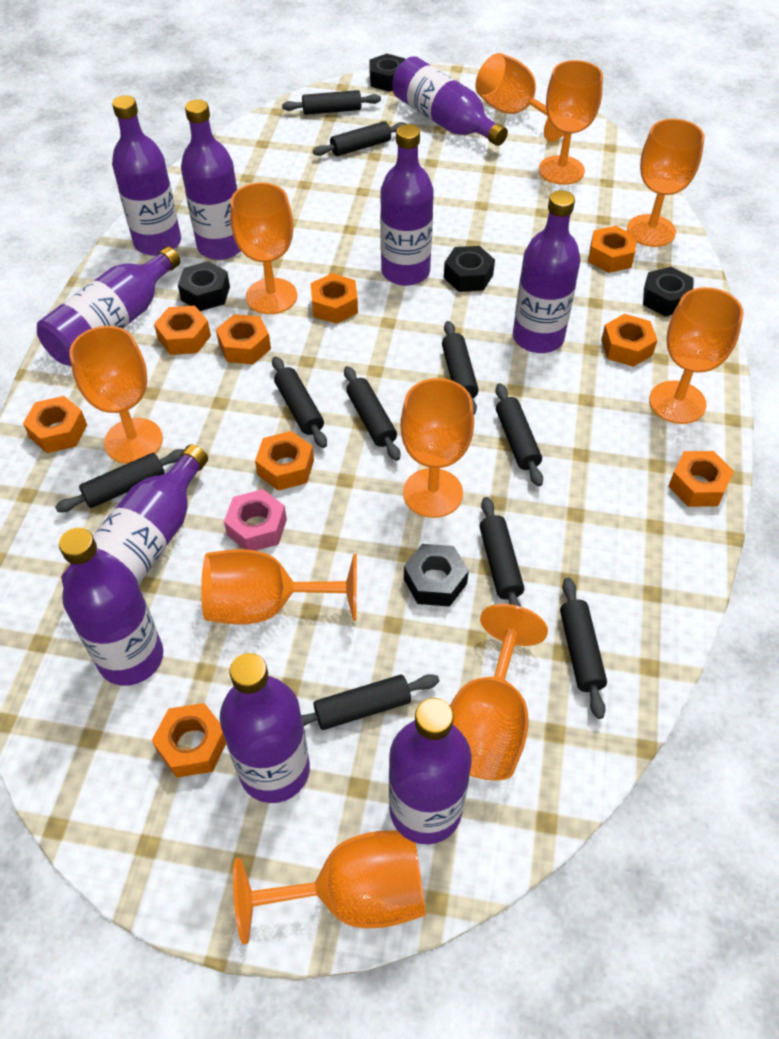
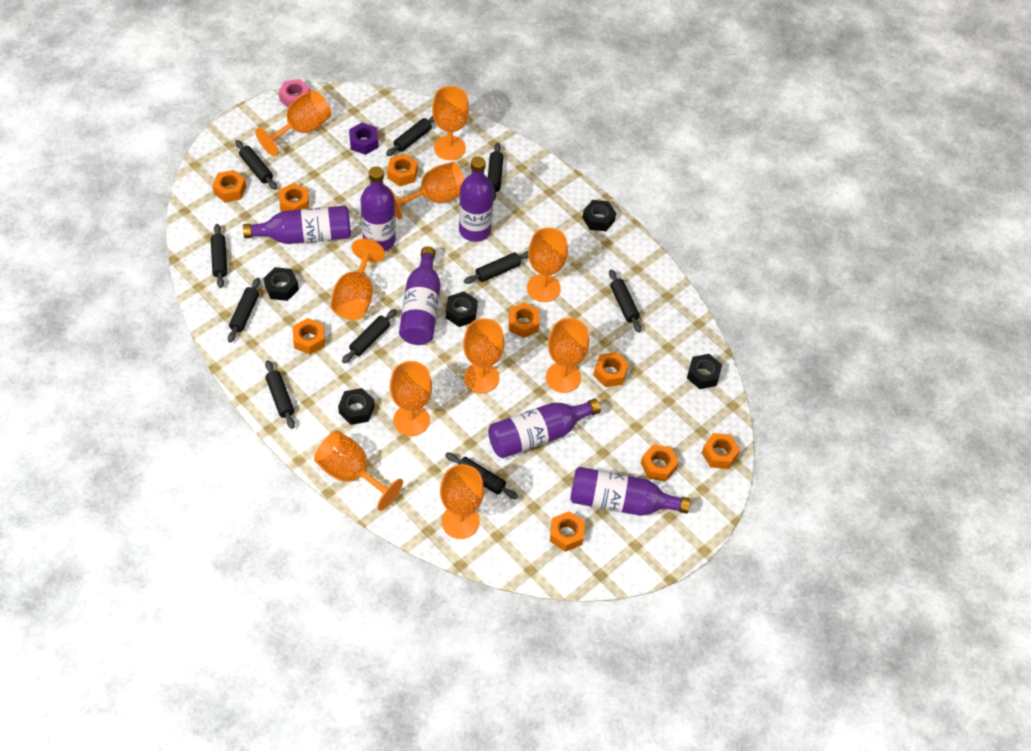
purple bottle: 10 -> 6
purple nut: 0 -> 1

